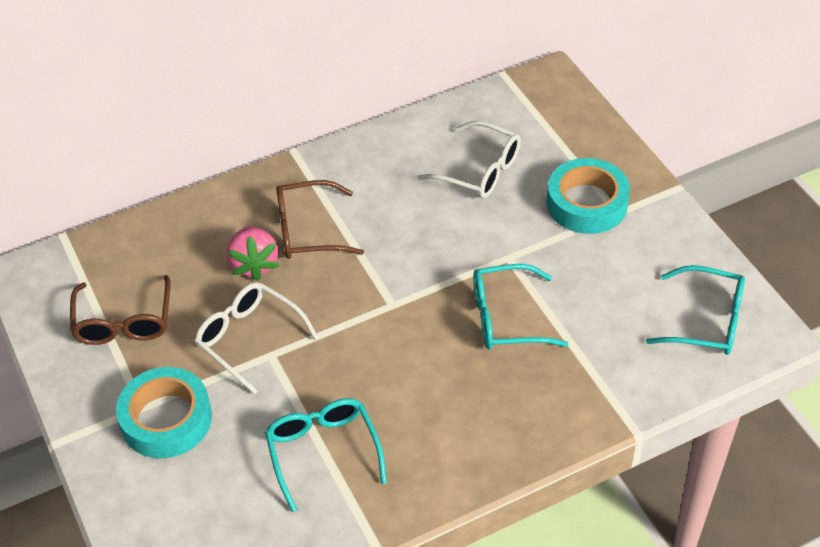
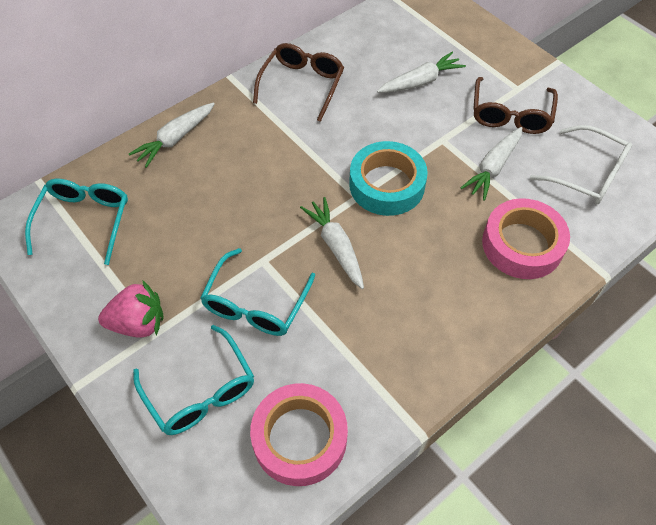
pink tape: 0 -> 2
turquoise tape: 2 -> 1
white carrot: 0 -> 4
white glasses: 2 -> 1

